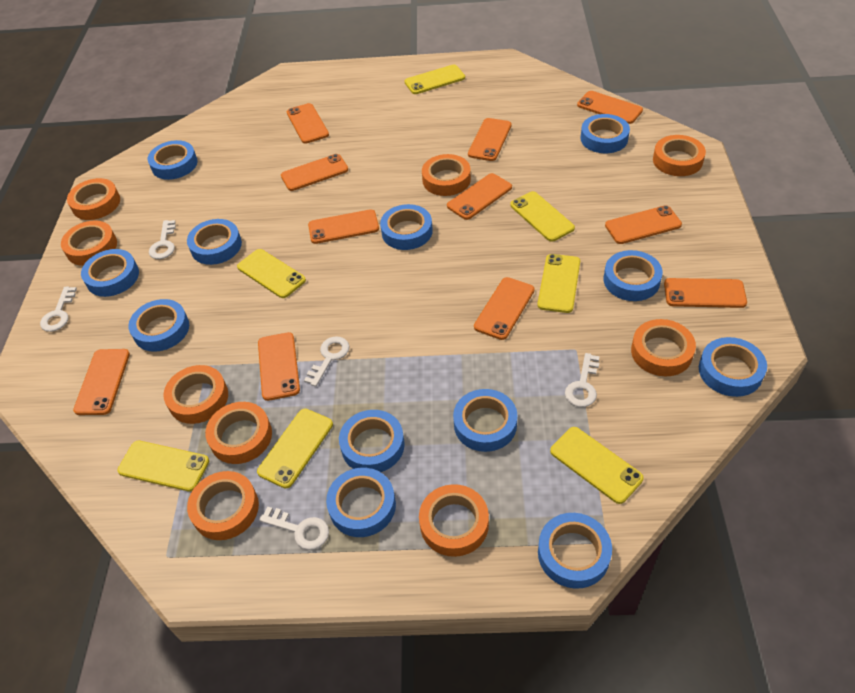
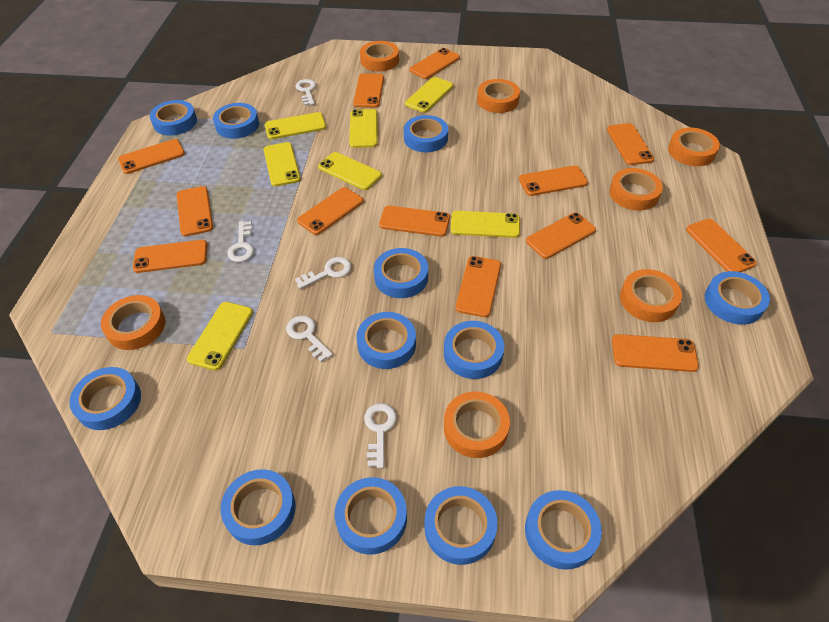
orange phone: 11 -> 13
orange tape: 9 -> 7

